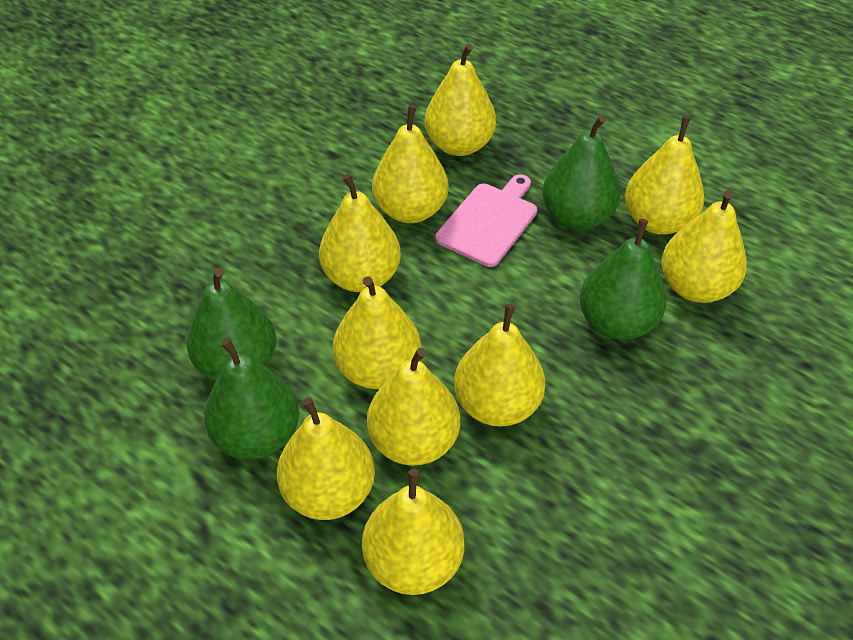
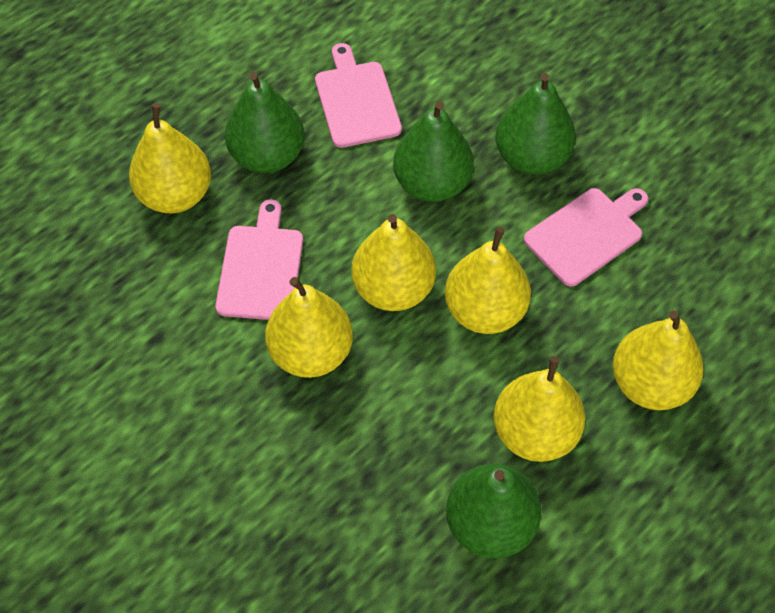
pink cutting board: 1 -> 3
yellow pear: 10 -> 6

